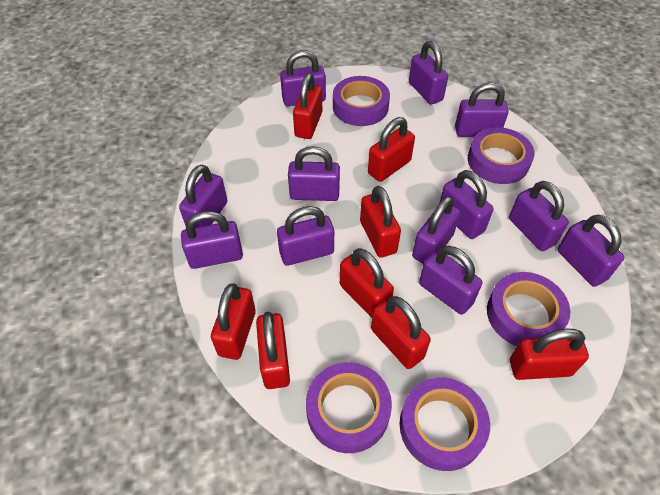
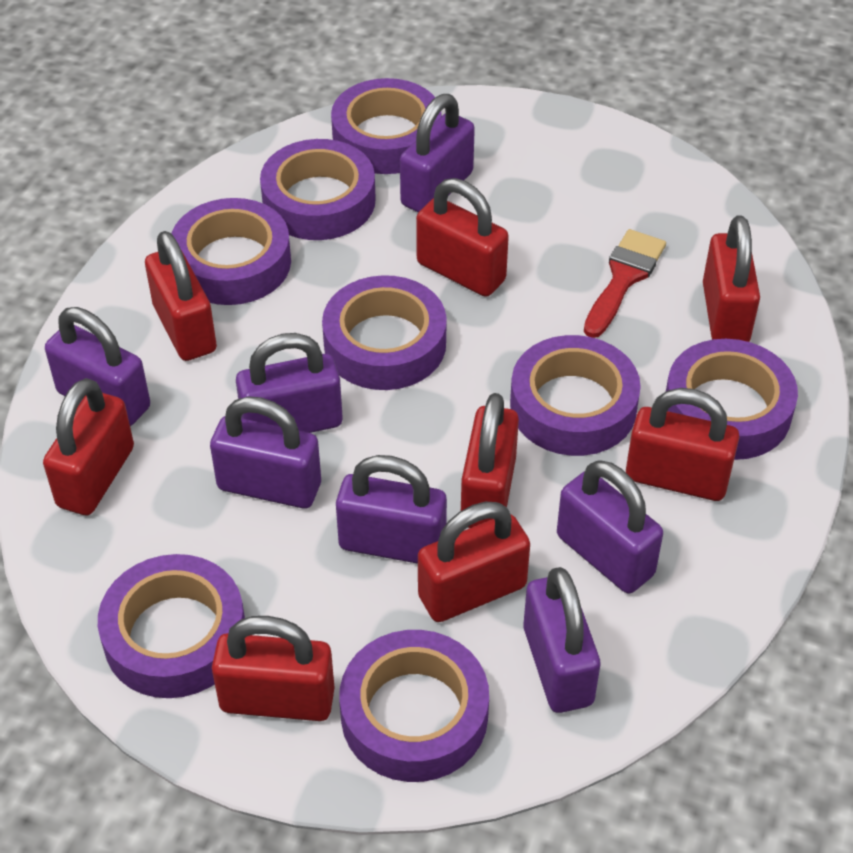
purple padlock: 12 -> 7
purple tape: 5 -> 8
red brush: 0 -> 1

